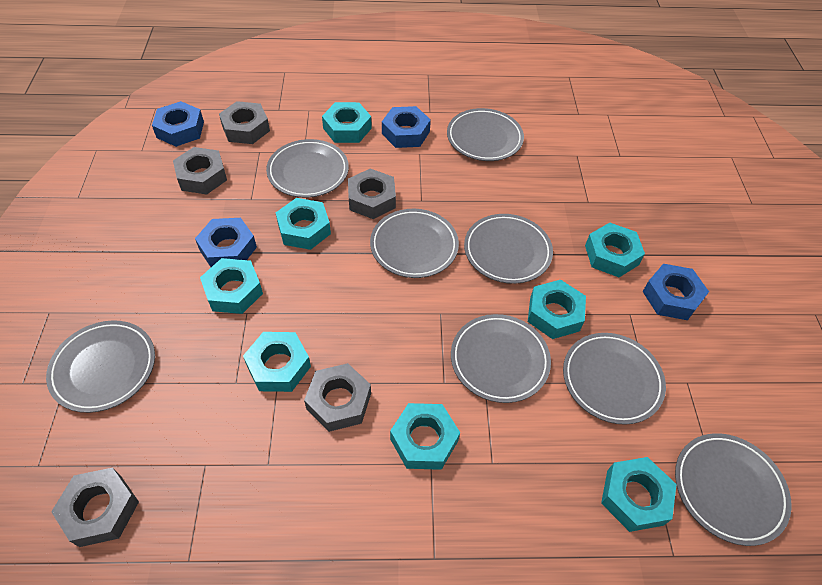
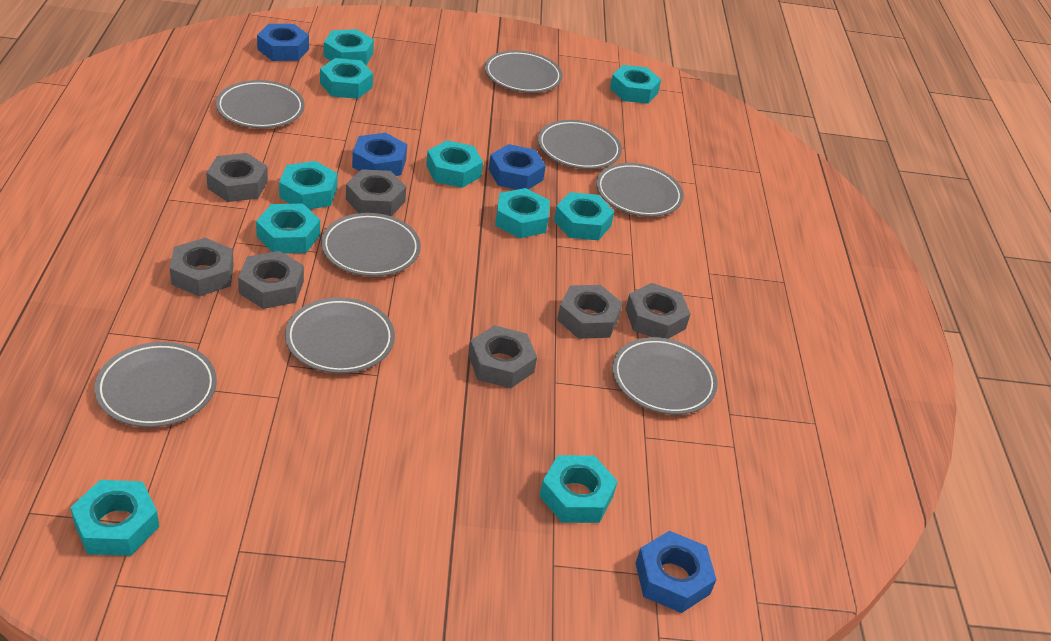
grey nut: 5 -> 7
turquoise nut: 8 -> 10

